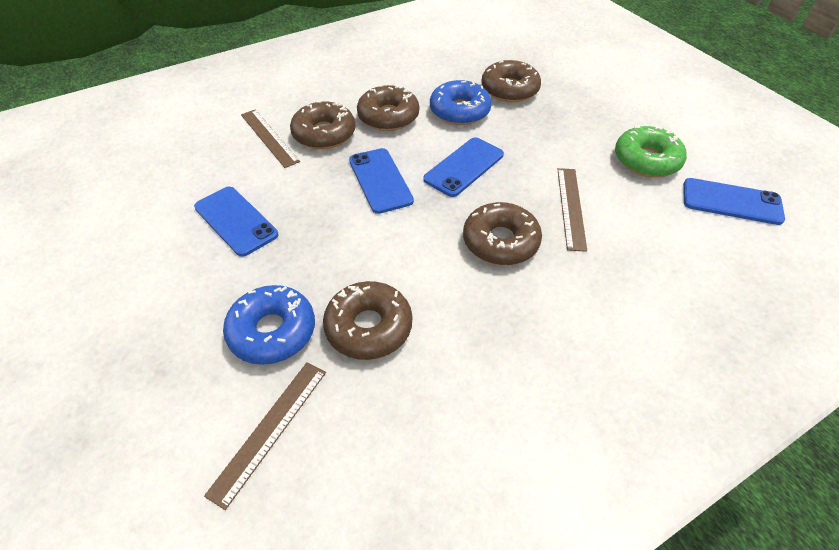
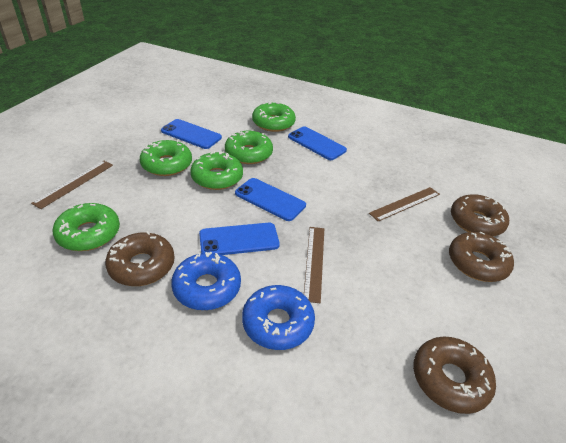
brown donut: 5 -> 4
green donut: 1 -> 5

